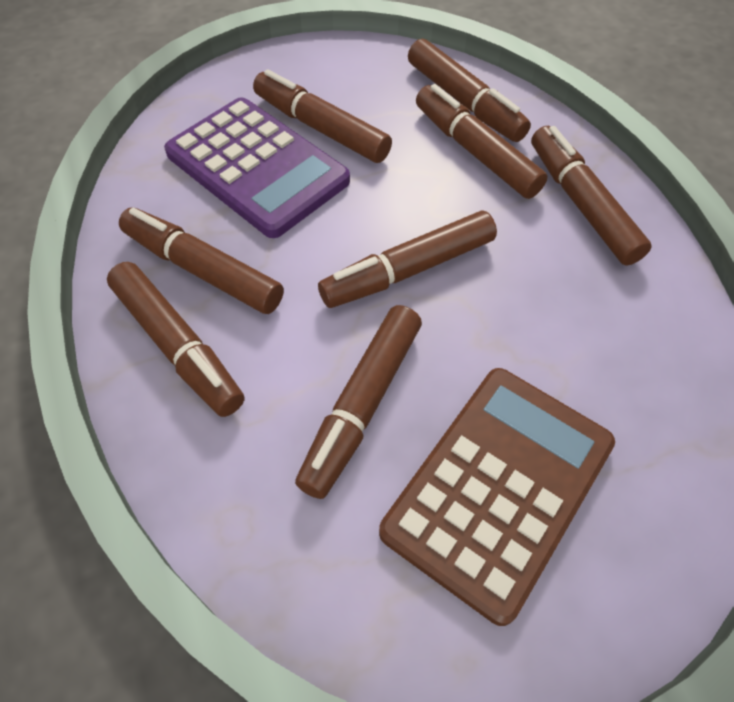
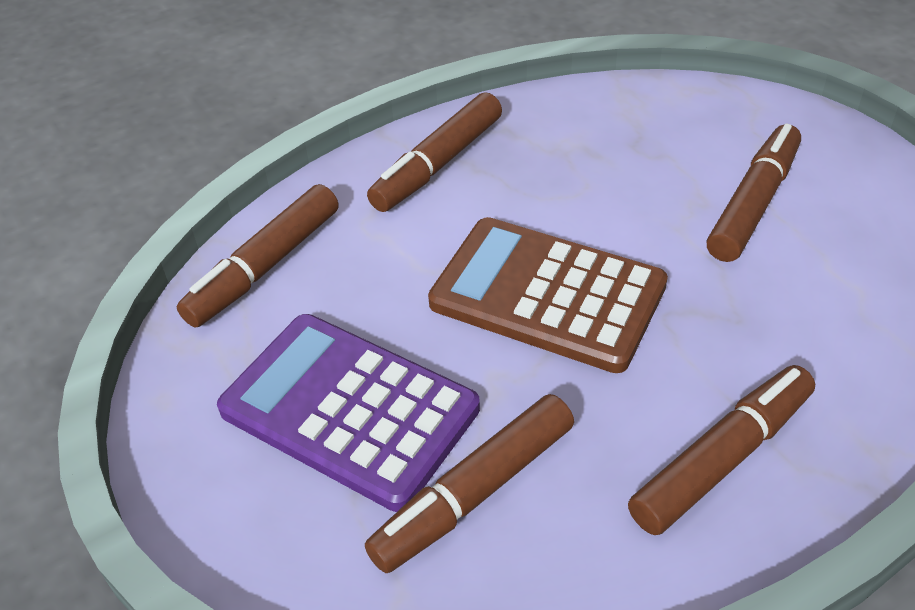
brown marker: 8 -> 5

